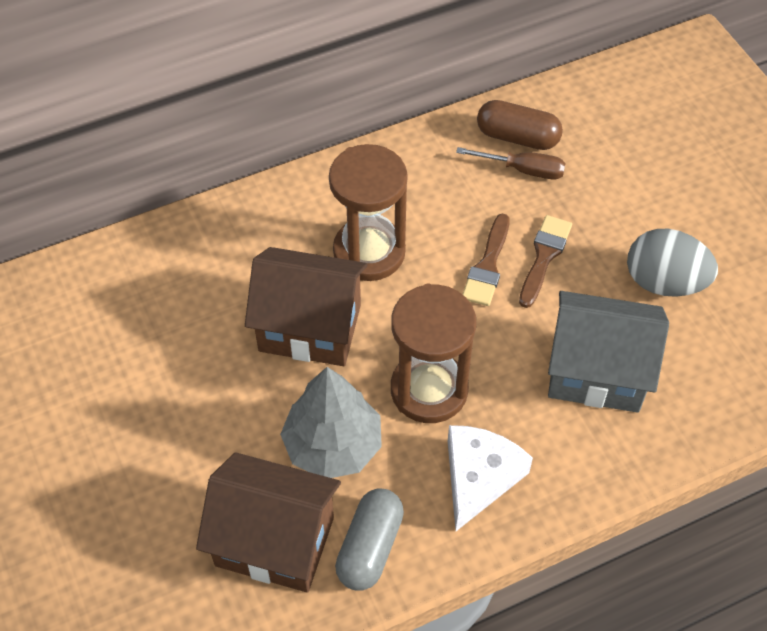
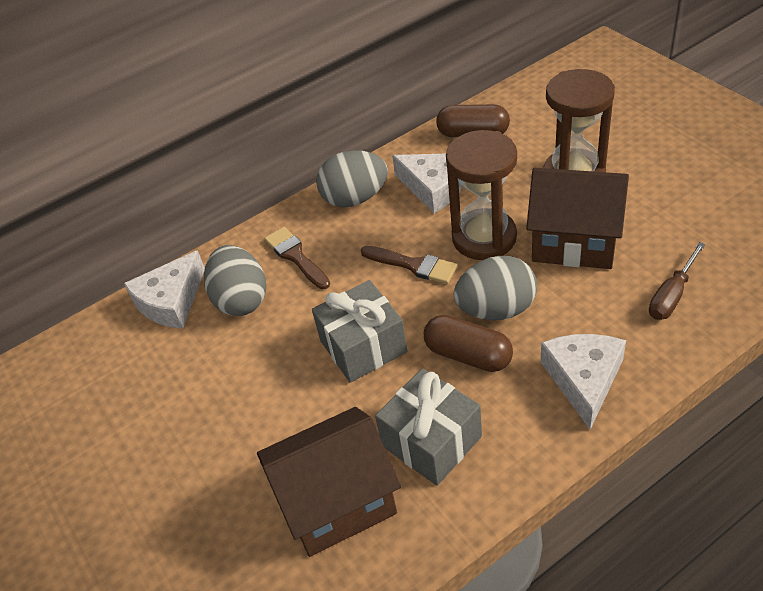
brown capsule: 1 -> 2
grey capsule: 1 -> 0
grey egg: 1 -> 3
grey gift: 0 -> 2
grey house: 1 -> 0
grey tree: 1 -> 0
white cheese: 1 -> 3

